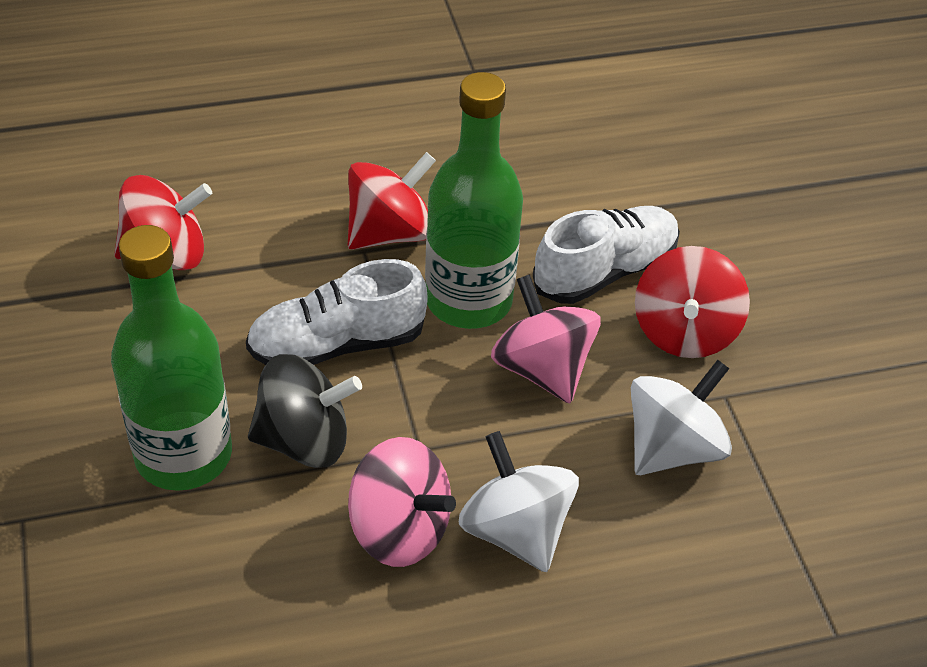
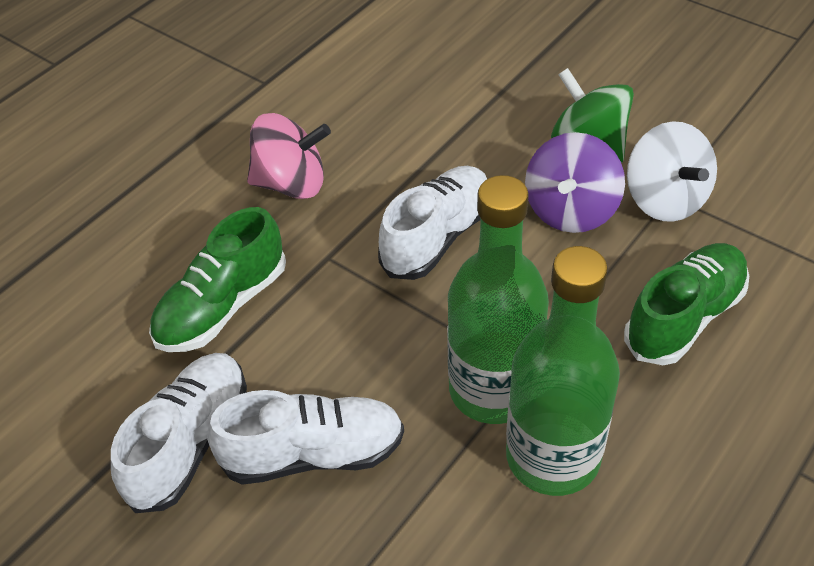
black spinning top: 1 -> 0
green shoe: 0 -> 2
green spinning top: 0 -> 1
pink spinning top: 2 -> 1
purple spinning top: 0 -> 1
red spinning top: 3 -> 0
white shoe: 2 -> 3
white spinning top: 2 -> 1

